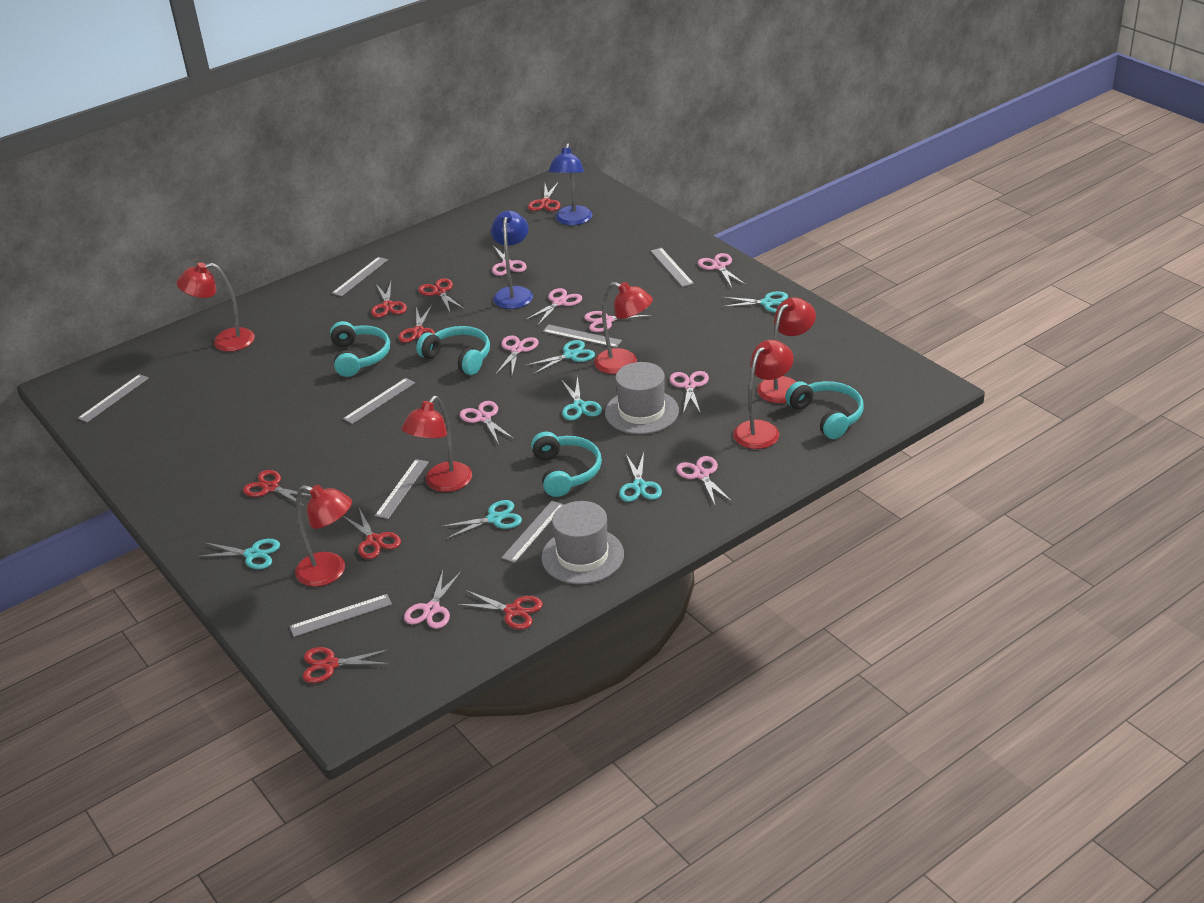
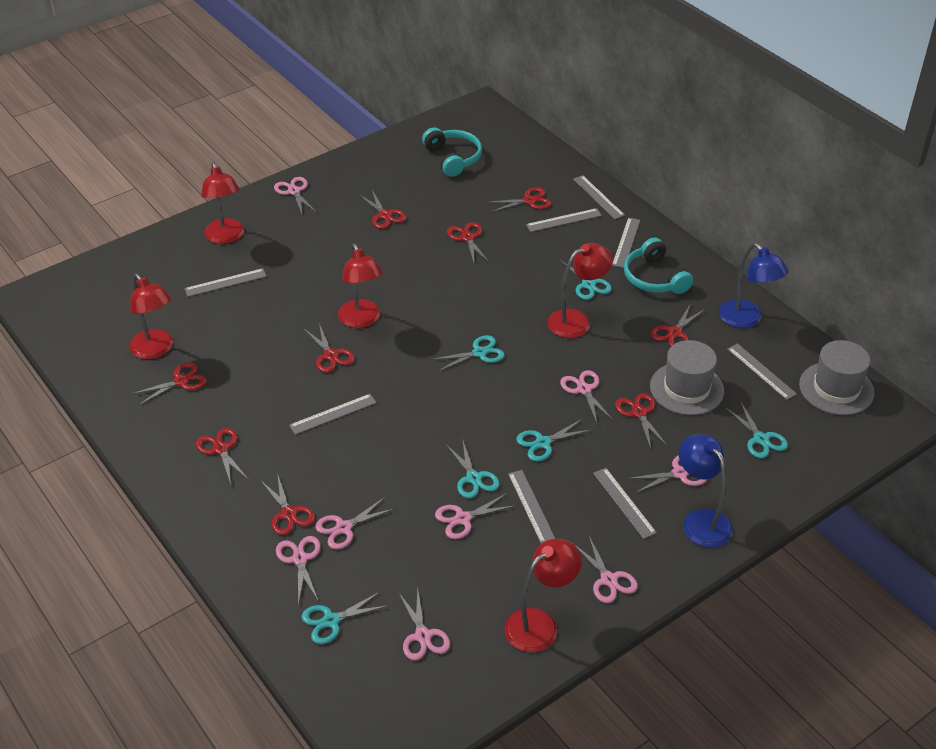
pink scissors: 9 -> 8
red lamp: 6 -> 5
red scissors: 8 -> 9
turquoise headphones: 4 -> 2

